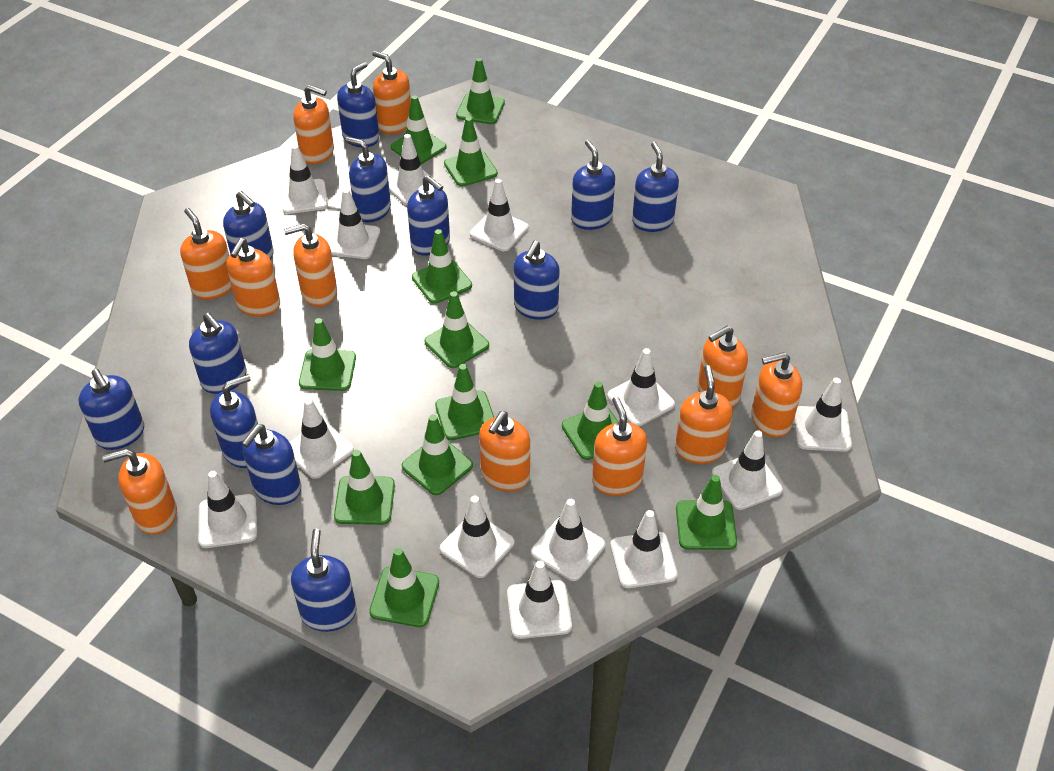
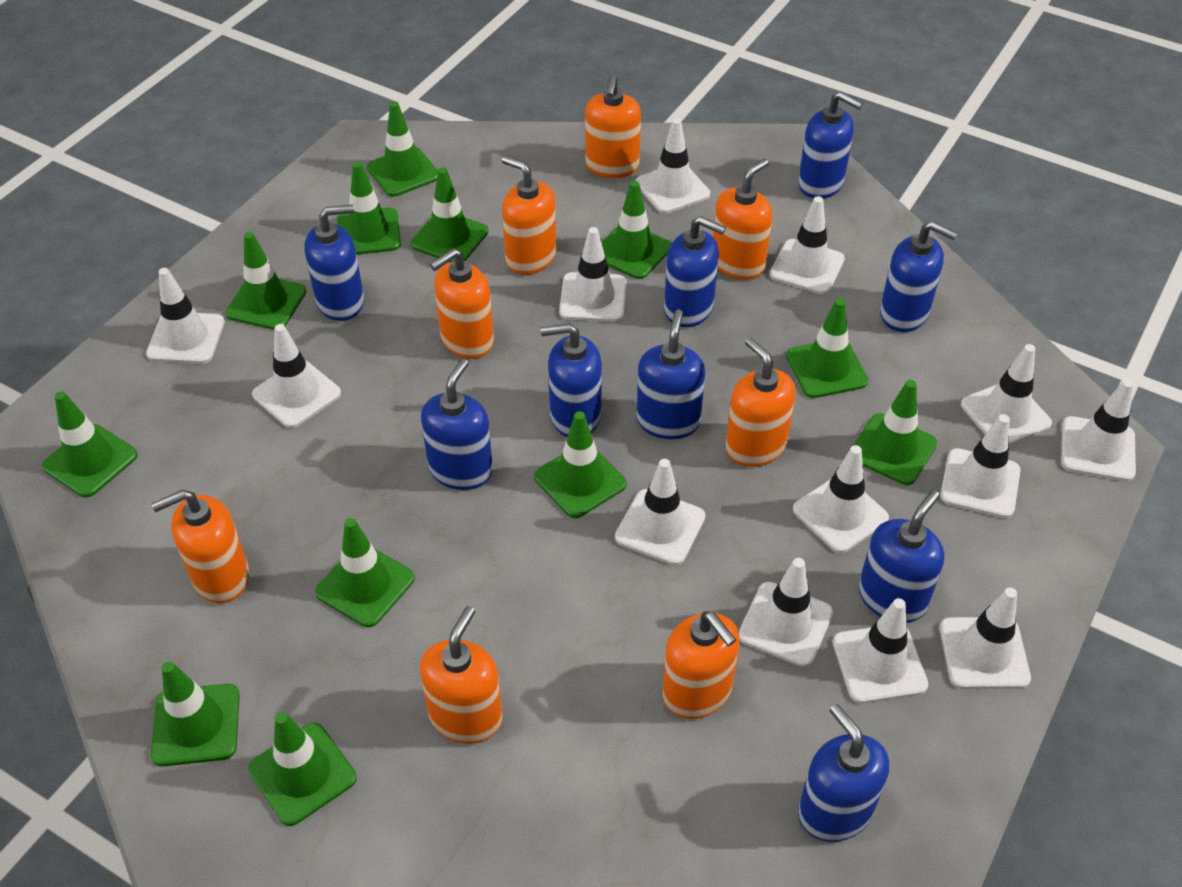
blue soap dispenser: 12 -> 9
orange soap dispenser: 11 -> 8

